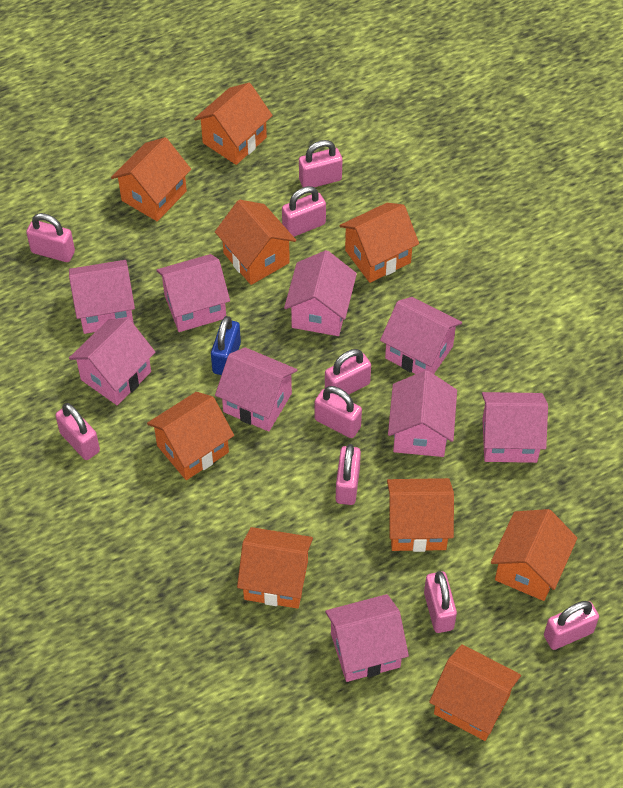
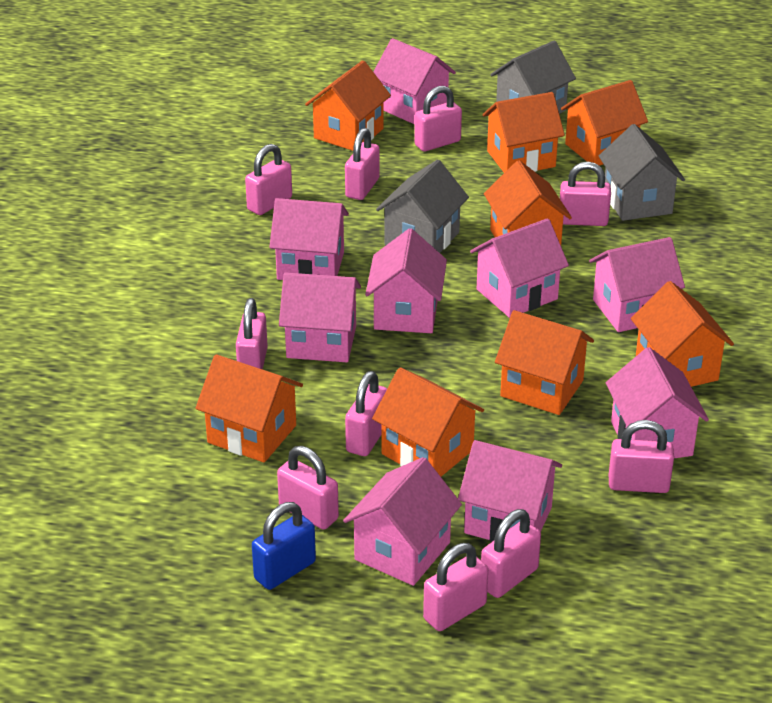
grey house: 0 -> 3
orange house: 9 -> 8
pink padlock: 9 -> 10

